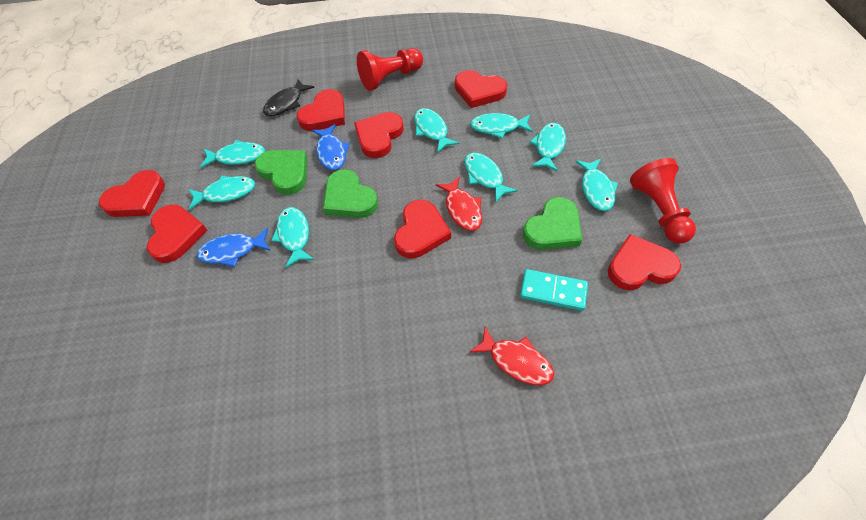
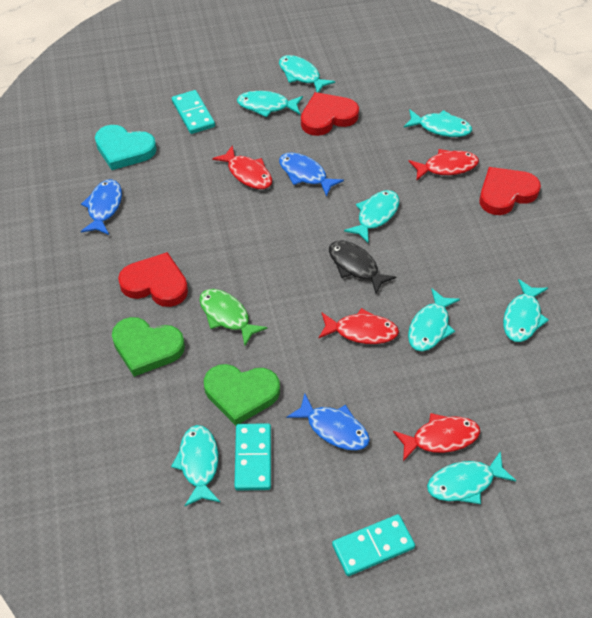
blue fish: 2 -> 3
green fish: 0 -> 1
green heart: 3 -> 2
red fish: 2 -> 4
red heart: 7 -> 3
red pawn: 2 -> 0
turquoise domino: 1 -> 3
turquoise heart: 0 -> 1

